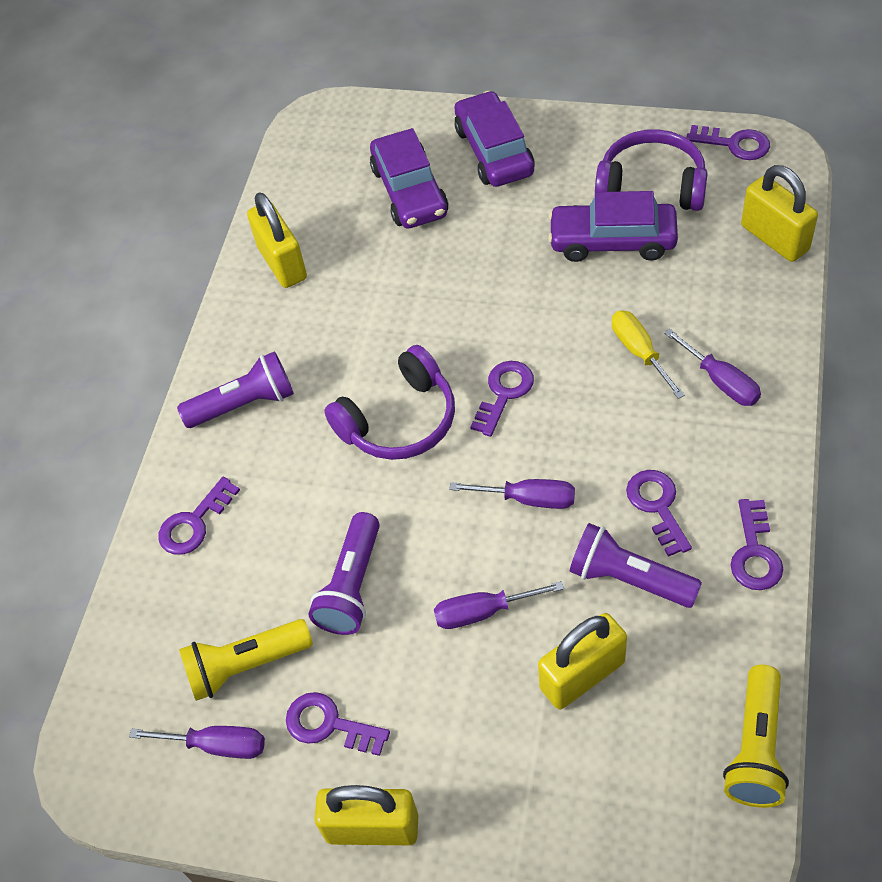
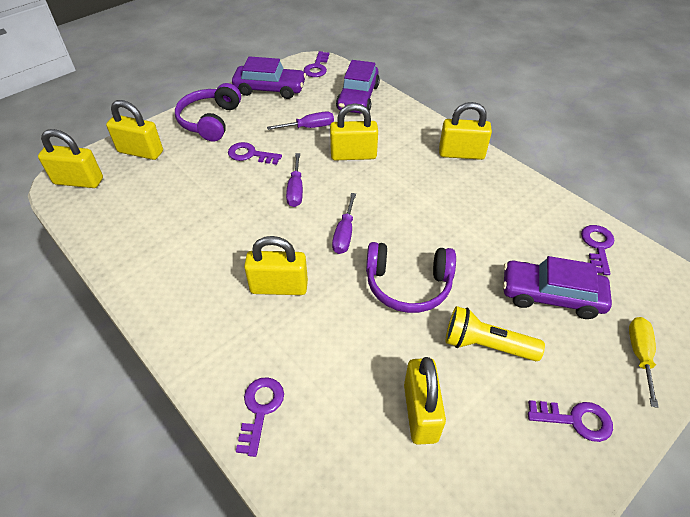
purple flashlight: 3 -> 0
purple key: 6 -> 5
purple screwdriver: 4 -> 3
yellow flashlight: 2 -> 1
yellow padlock: 4 -> 6

